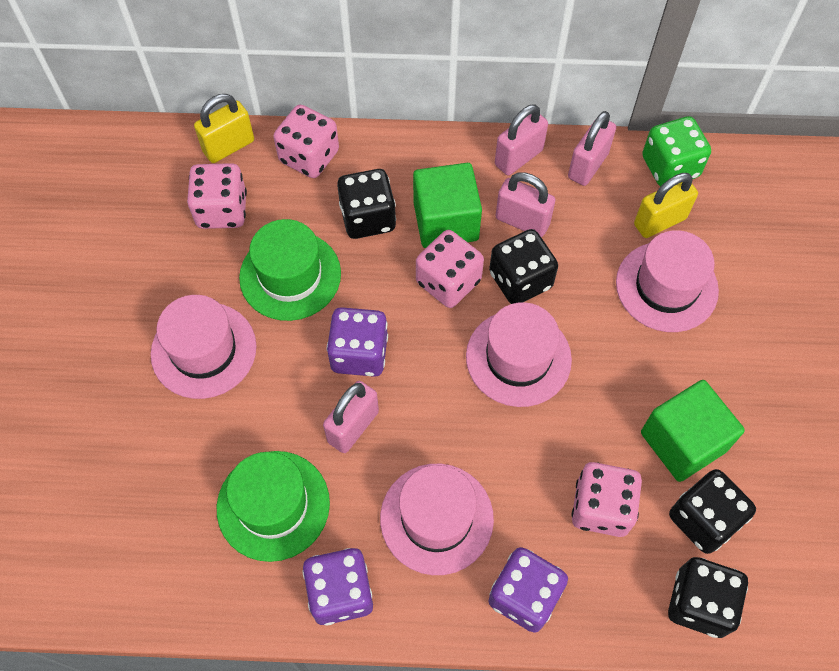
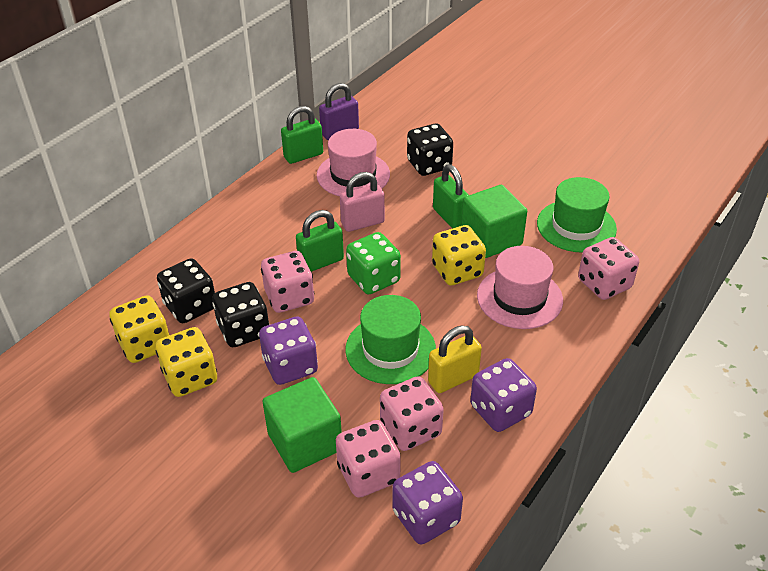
black dice: 4 -> 3
green padlock: 0 -> 3
pink hat: 4 -> 2
pink padlock: 4 -> 1
purple padlock: 0 -> 1
yellow dice: 0 -> 3
yellow padlock: 2 -> 1

